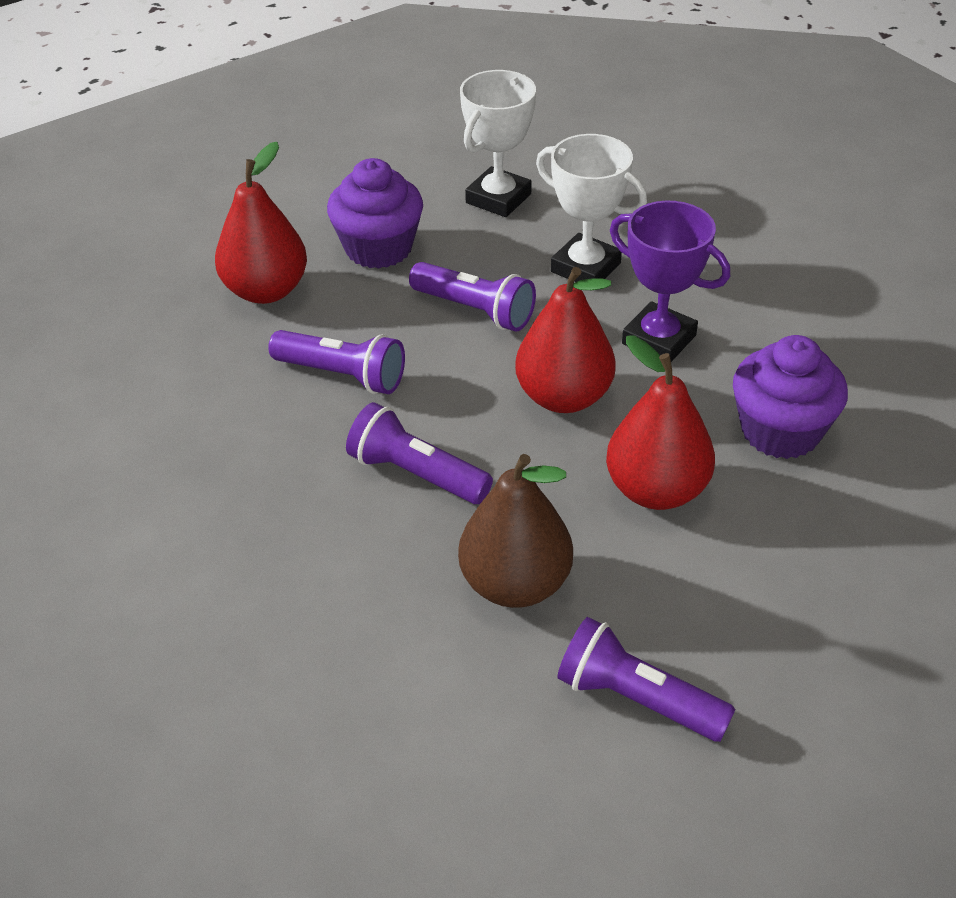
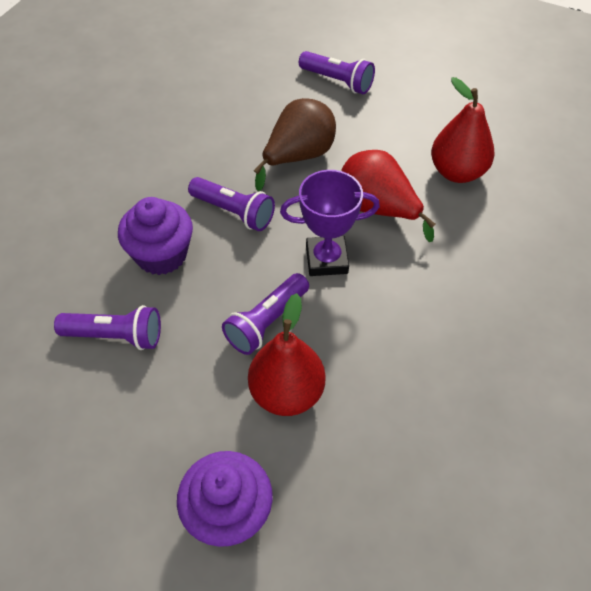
white trophy: 2 -> 0

